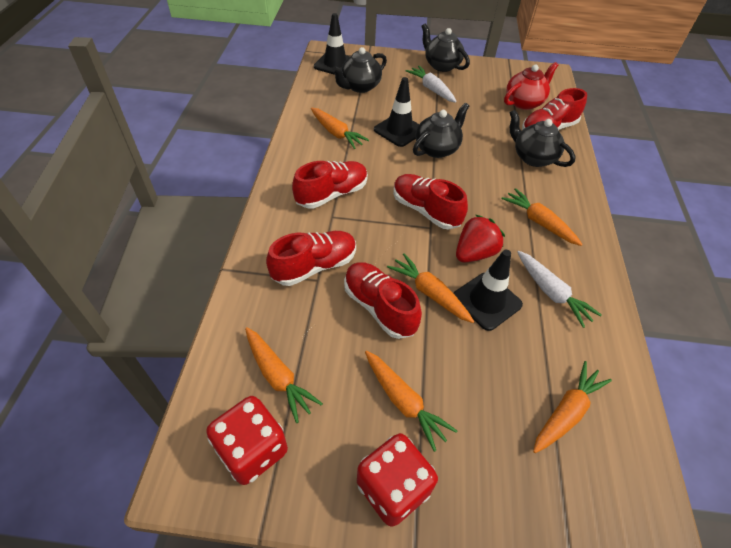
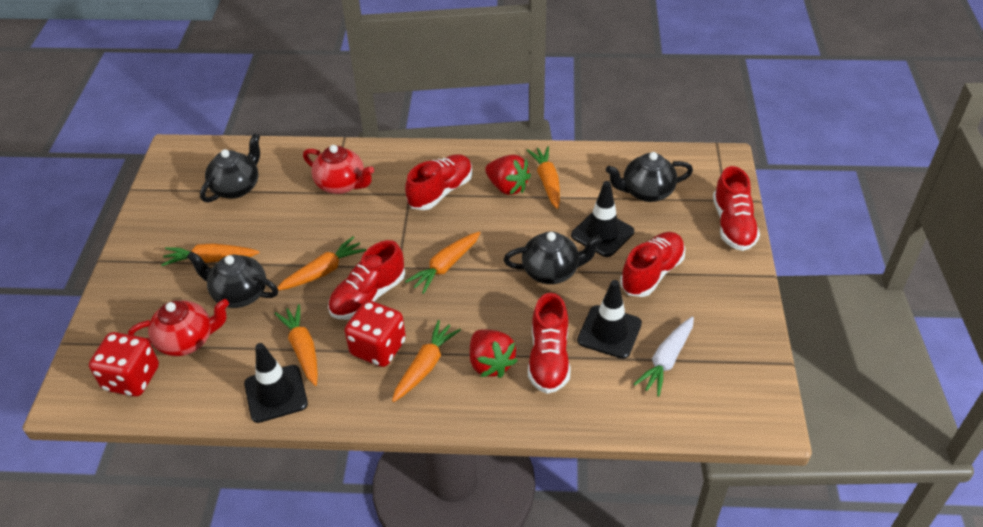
red strawberry: 1 -> 2
red teapot: 1 -> 2
white carrot: 2 -> 1

